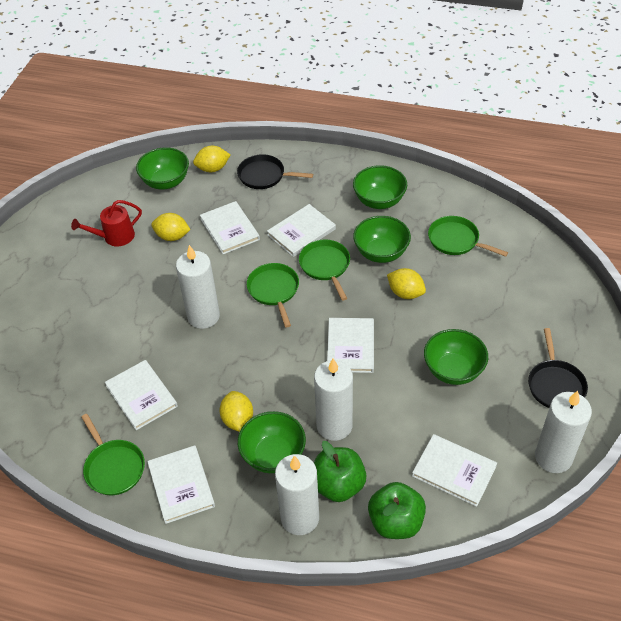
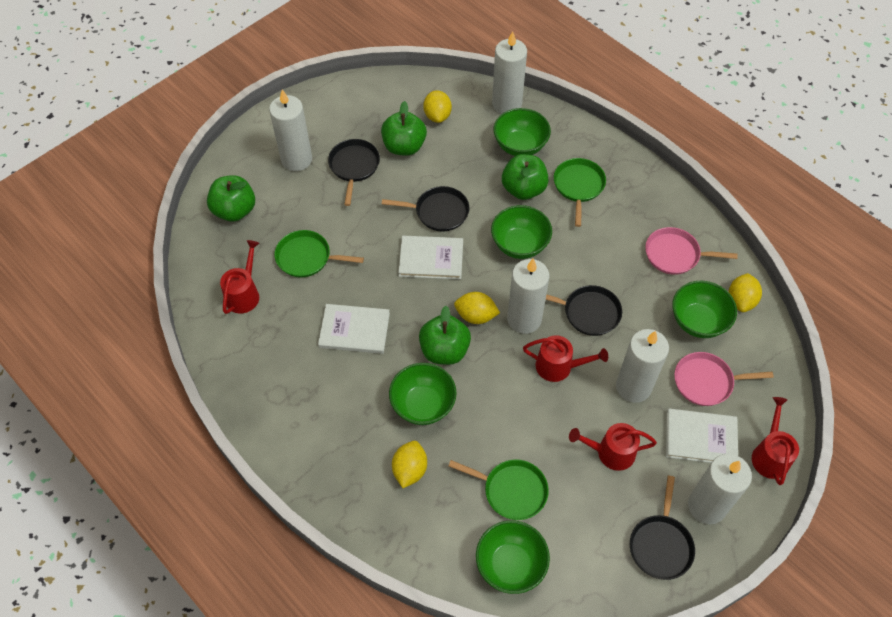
black pan: 2 -> 4
green apple: 2 -> 4
green pan: 4 -> 3
pink pan: 0 -> 2
red watering can: 1 -> 4
white book: 6 -> 3
white candle: 4 -> 5

